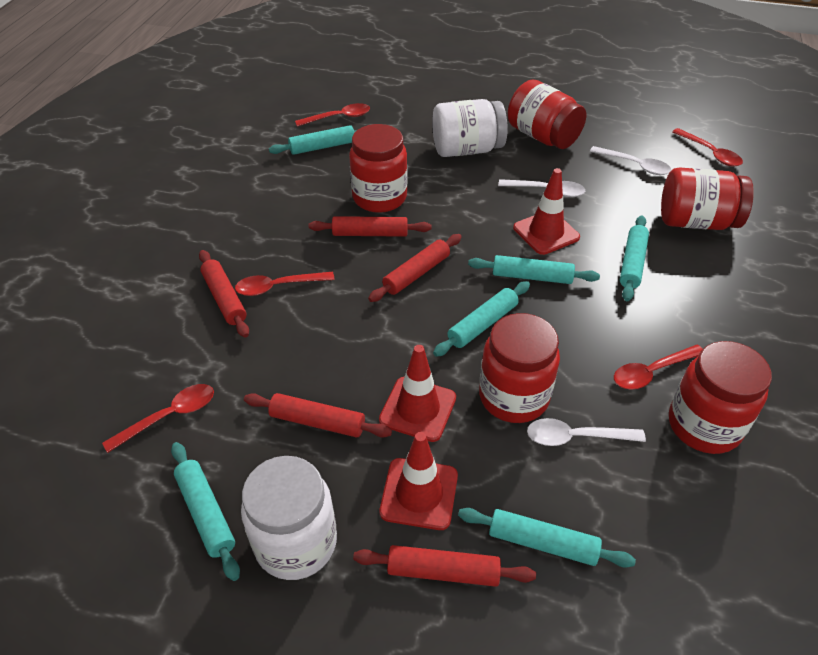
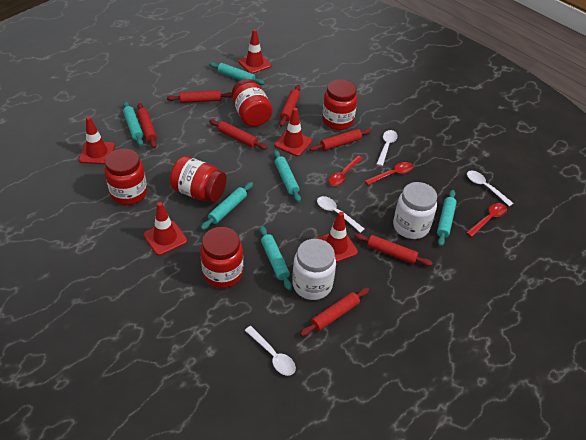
red rolling pin: 5 -> 7
red spoon: 5 -> 3
red traffic cone: 3 -> 5
white spoon: 3 -> 4

